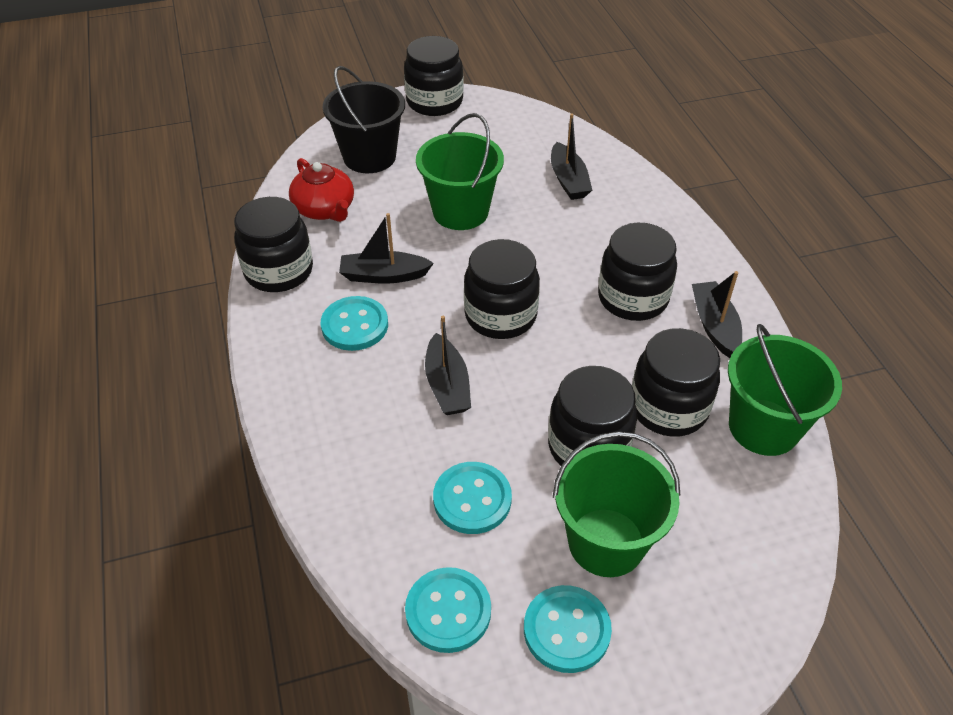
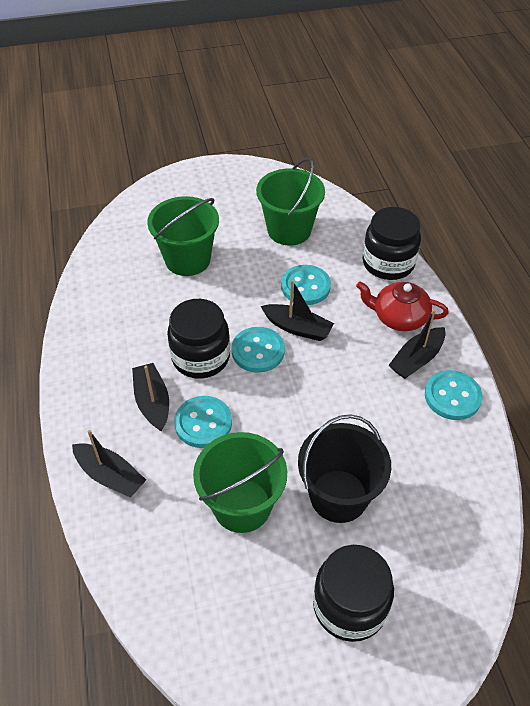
black jar: 6 -> 3

